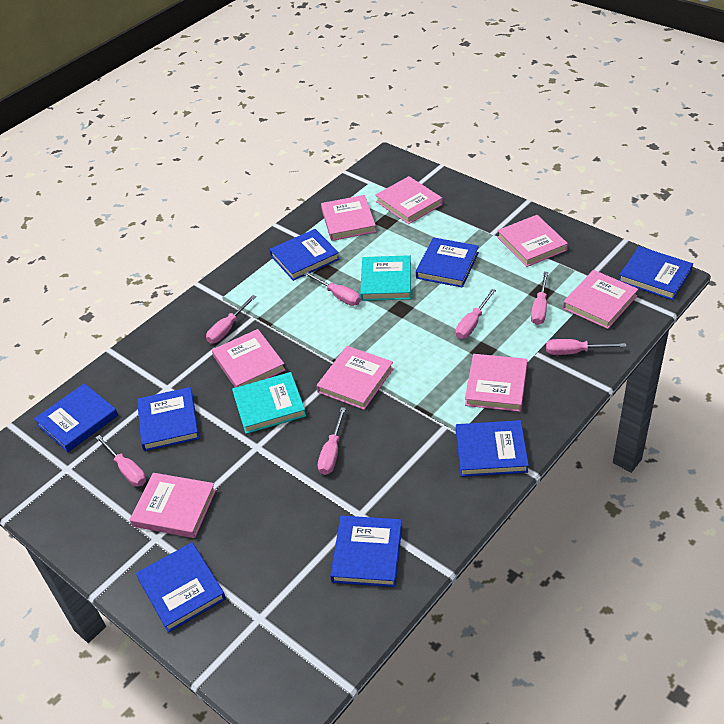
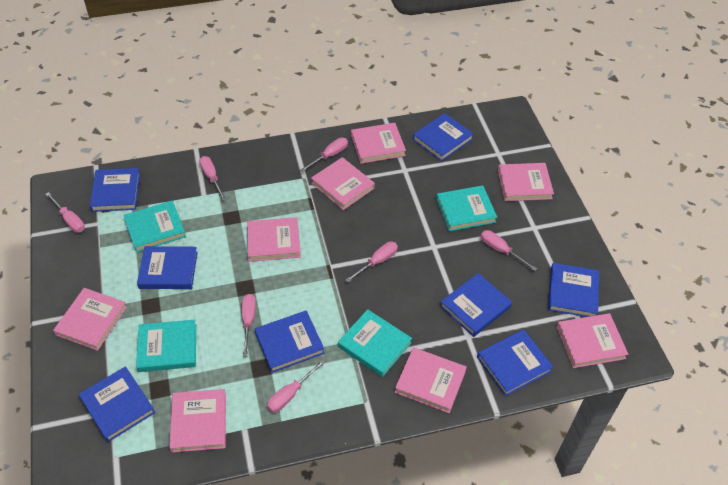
turquoise book: 2 -> 4

